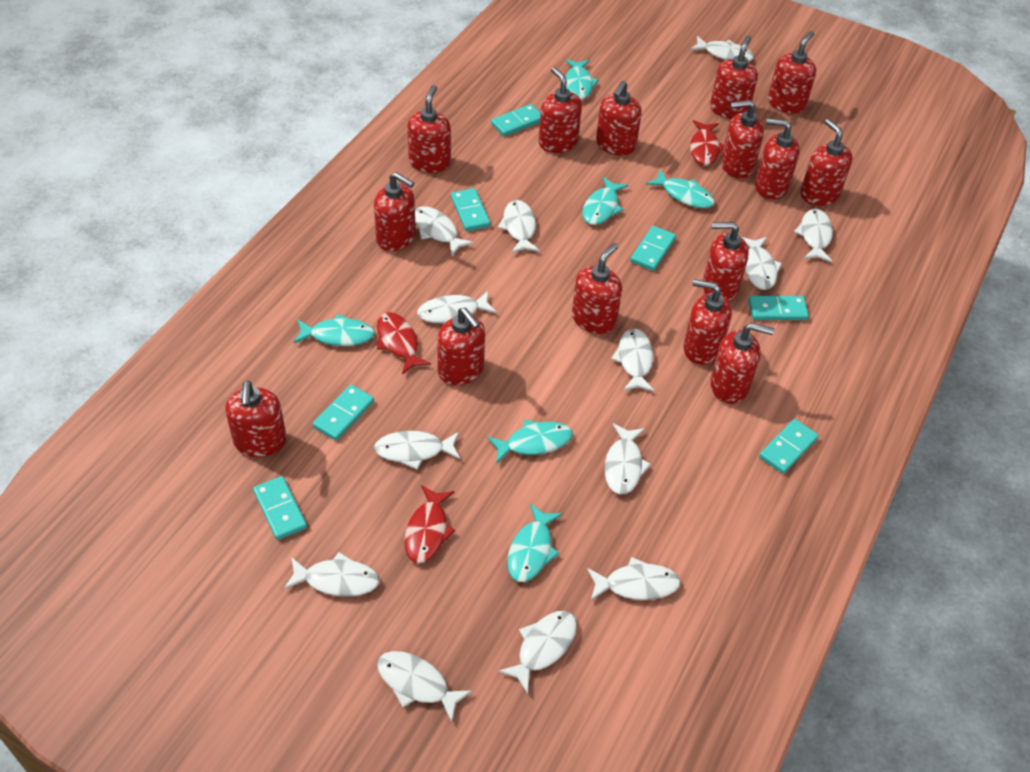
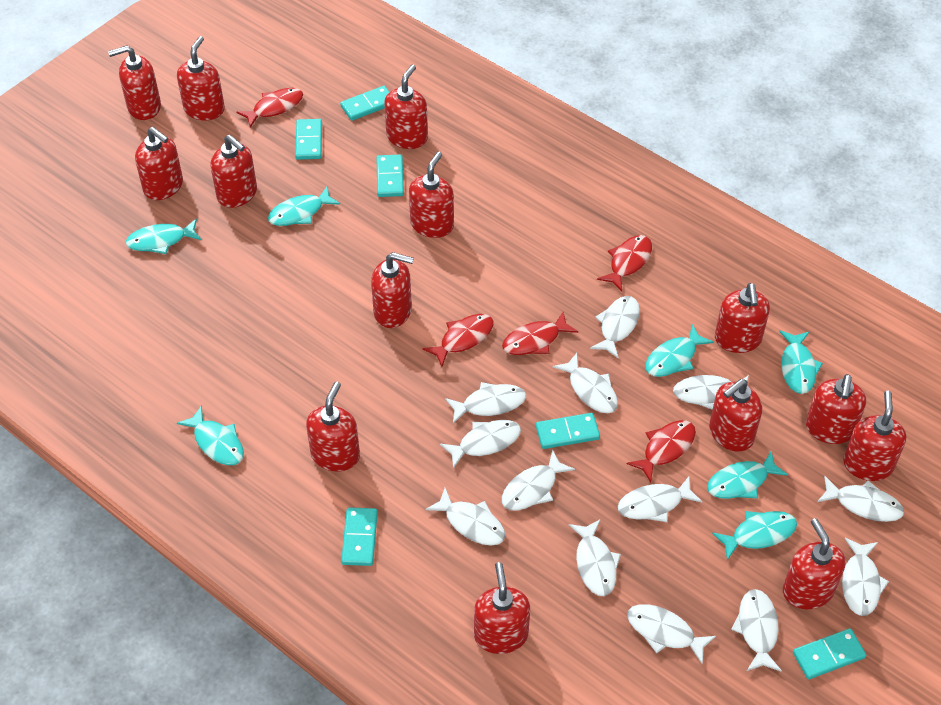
red fish: 3 -> 5
red soap dispenser: 15 -> 14
turquoise domino: 7 -> 6
turquoise fish: 6 -> 7

